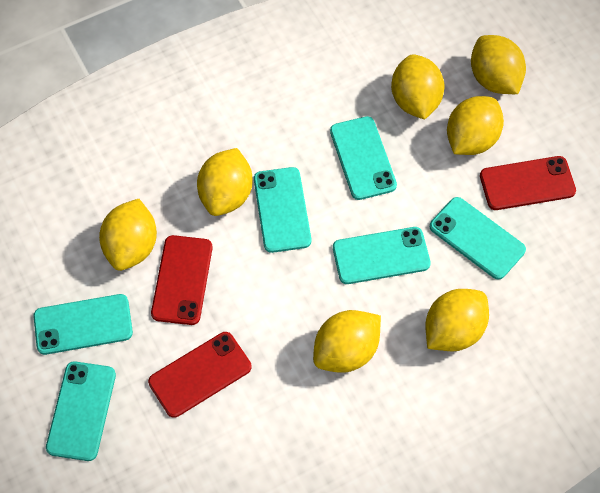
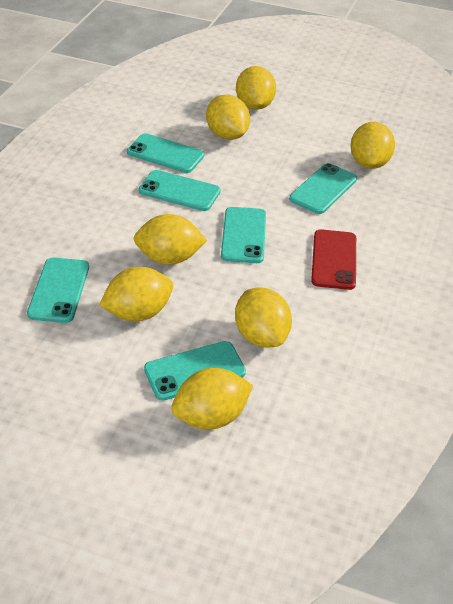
red phone: 3 -> 1

